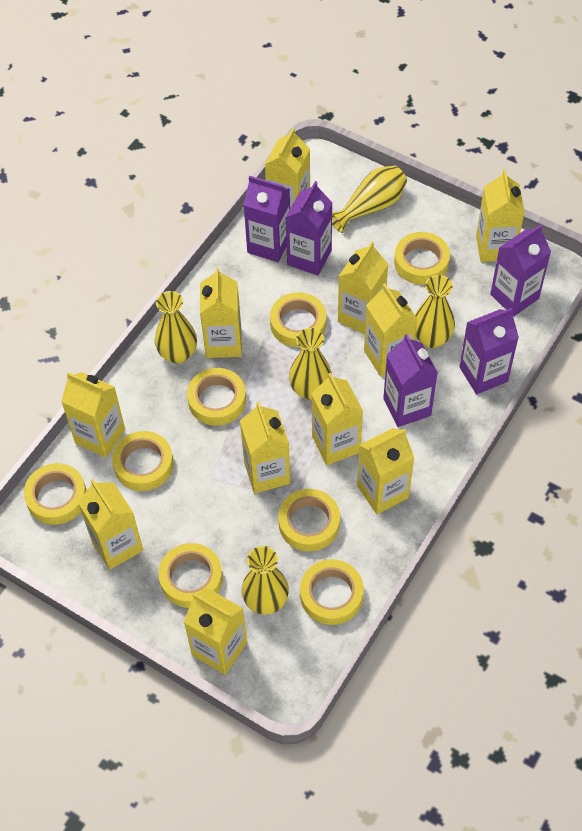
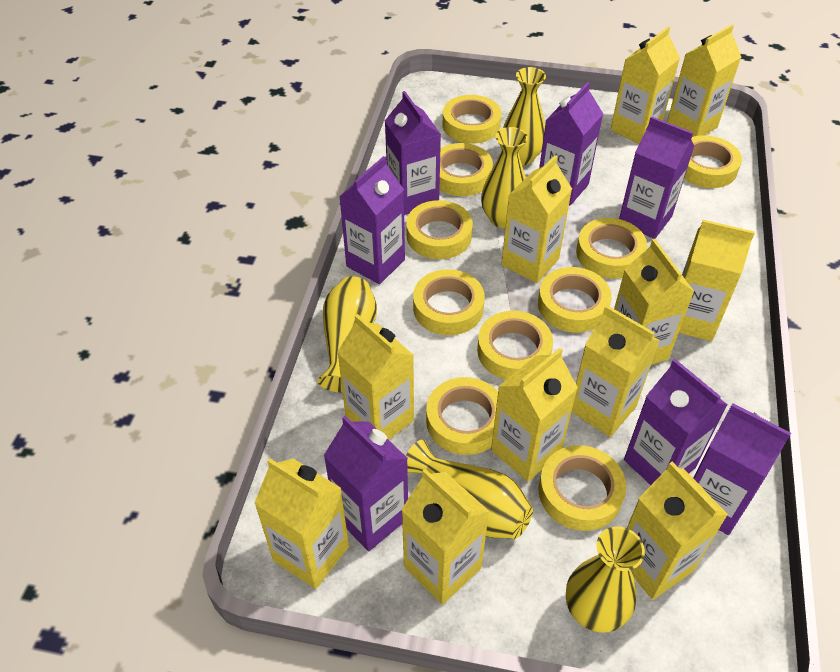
purple carton: 5 -> 7
yellow tape: 8 -> 10

